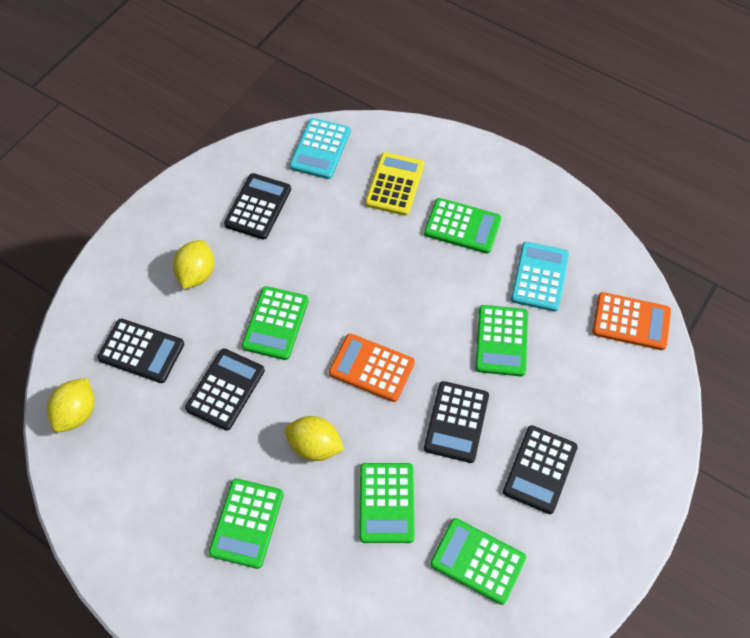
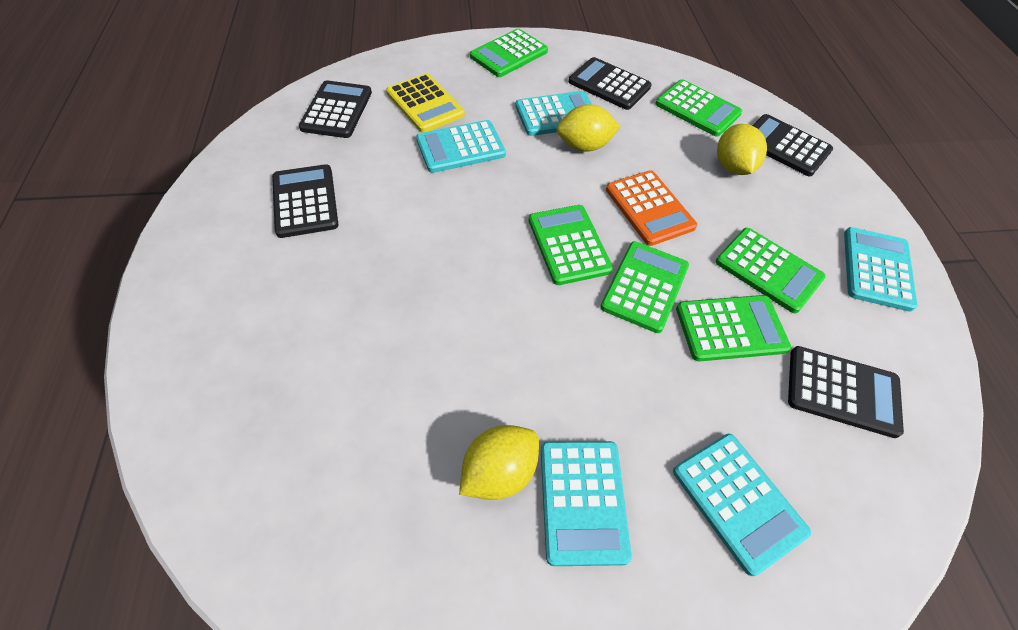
orange calculator: 2 -> 1
turquoise calculator: 2 -> 5

